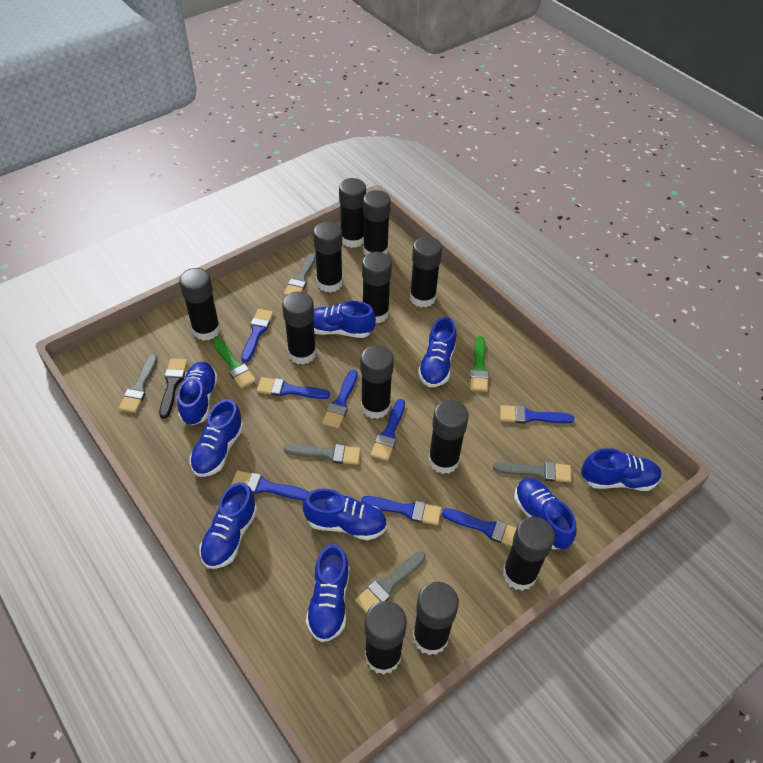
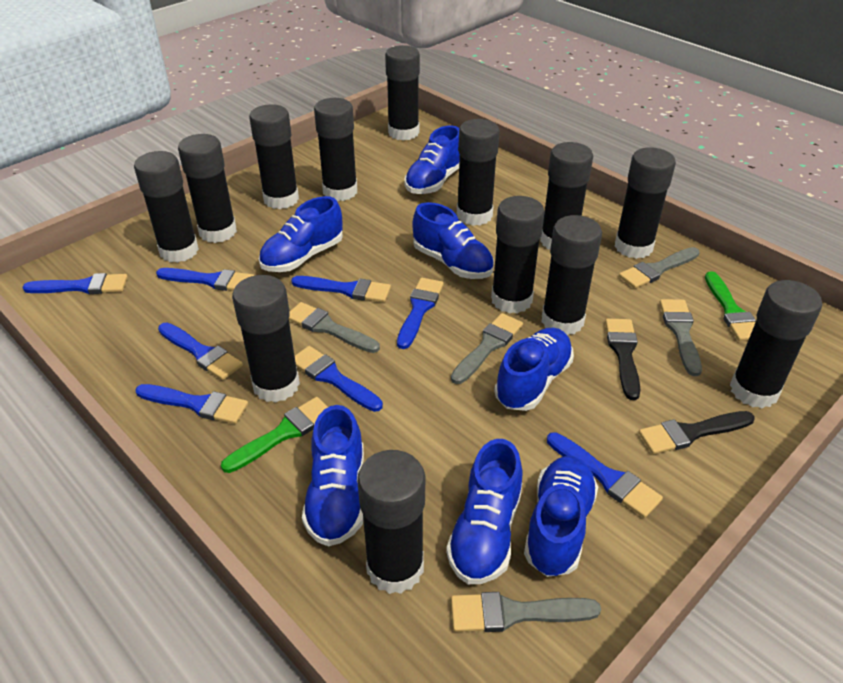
black brush: 1 -> 2
black glue stick: 12 -> 13
blue shoe: 9 -> 7

